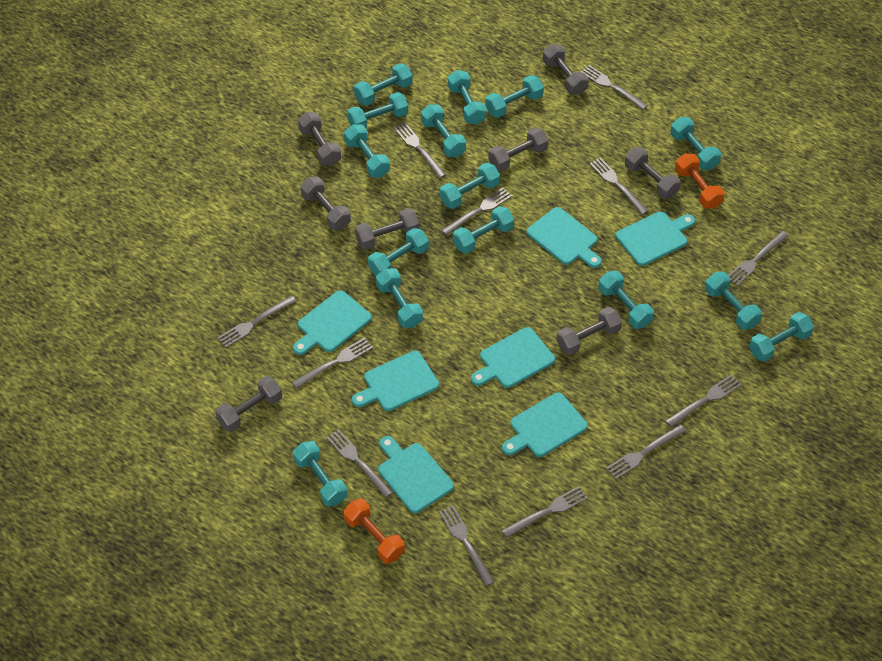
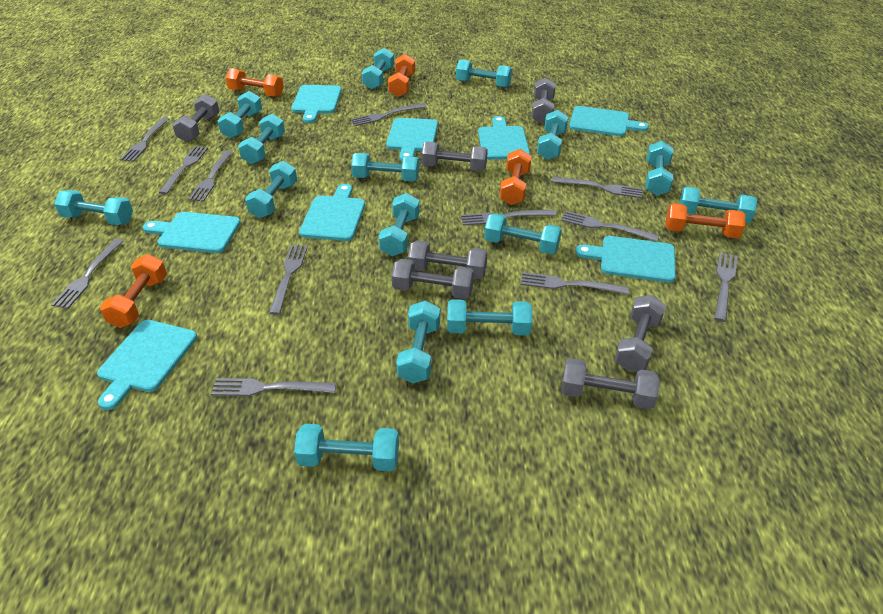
grey dumbbell: 8 -> 7
orange dumbbell: 2 -> 5
turquoise cutting board: 7 -> 8

